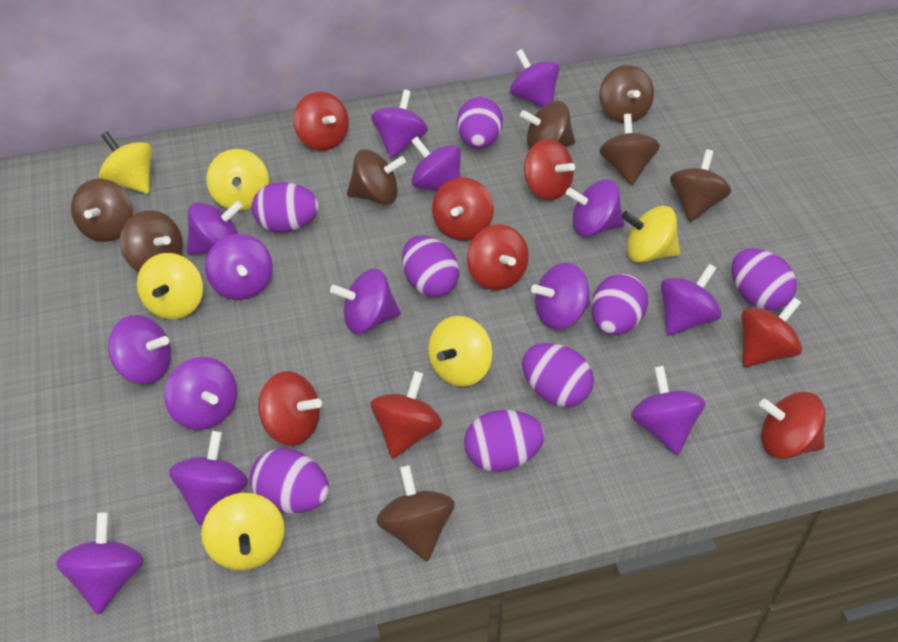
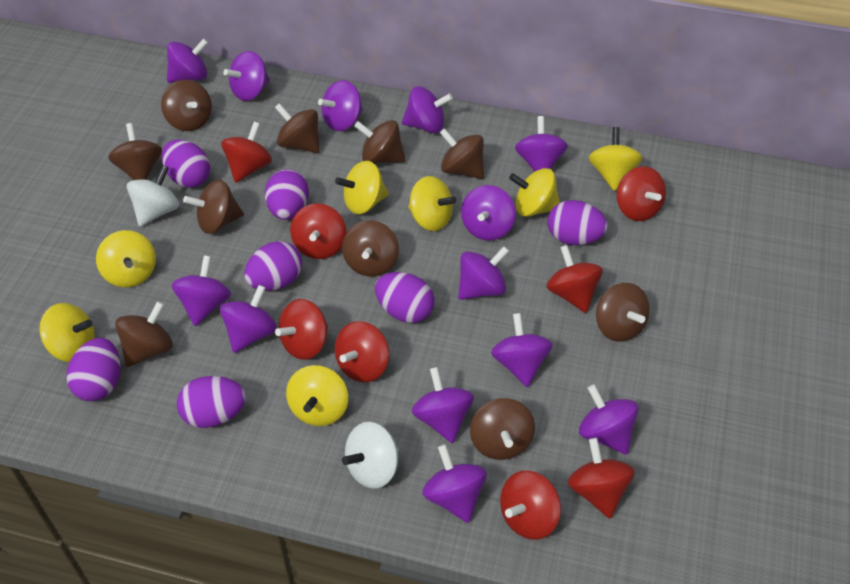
brown spinning top: 8 -> 10
purple egg: 8 -> 7
purple spinning top: 14 -> 13
white spinning top: 0 -> 2
yellow spinning top: 6 -> 7

